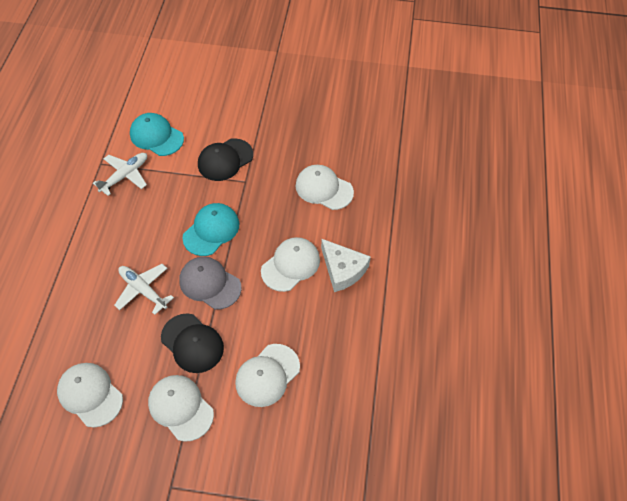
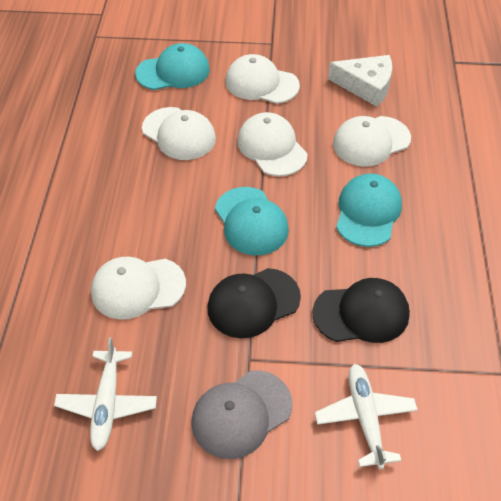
turquoise cap: 2 -> 3

